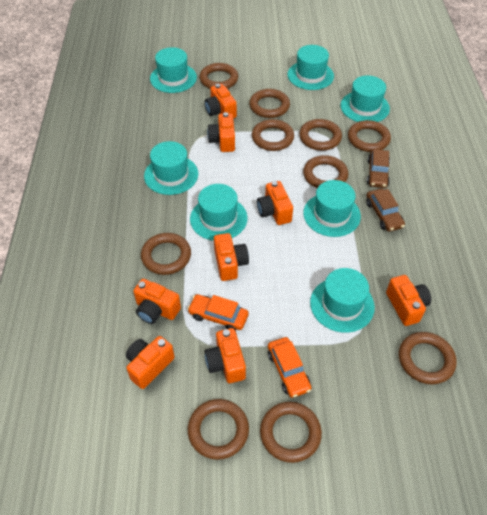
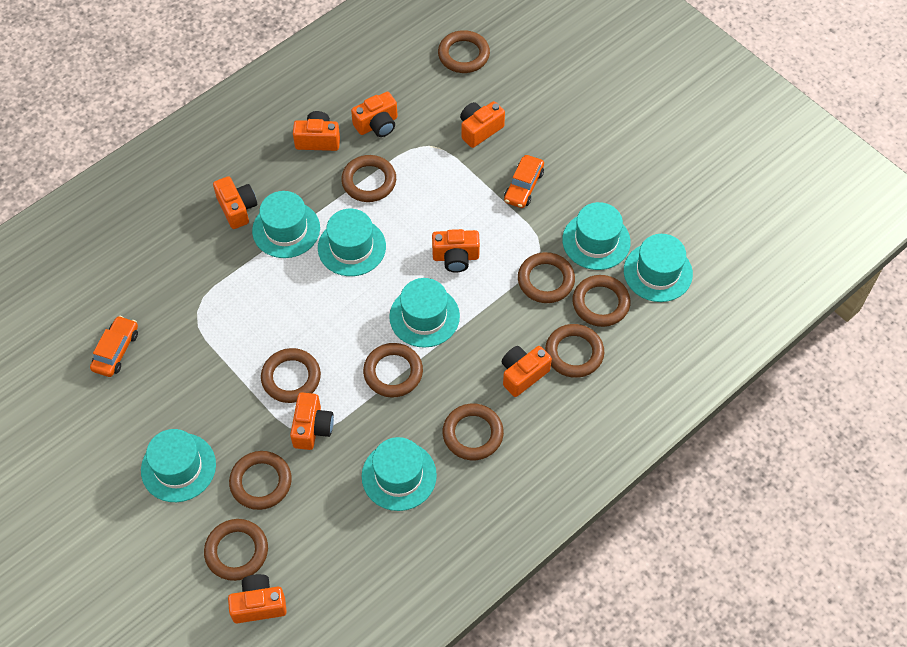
brown car: 2 -> 0

